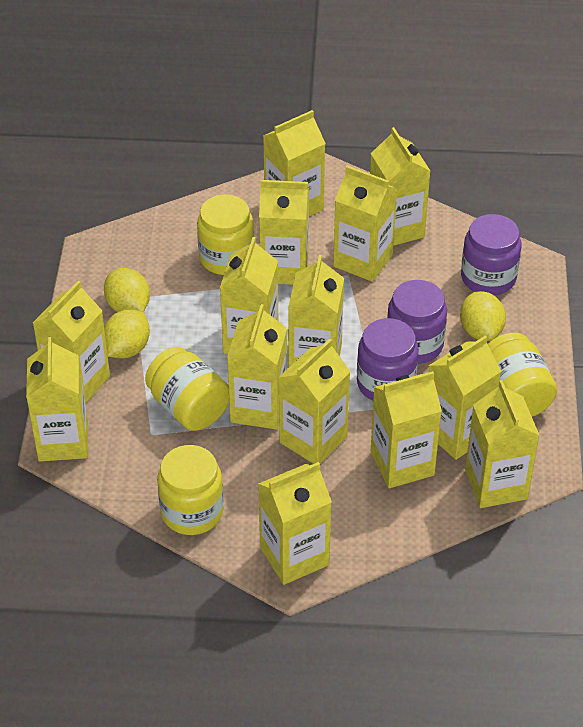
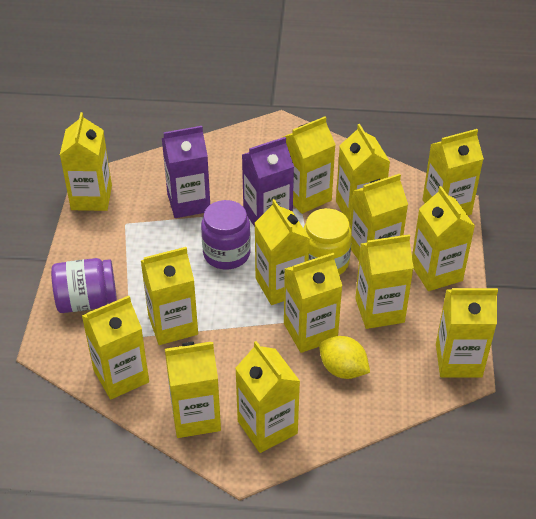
purple carton: 0 -> 2
purple jar: 3 -> 2
yellow jar: 4 -> 1
yellow lemon: 3 -> 1

